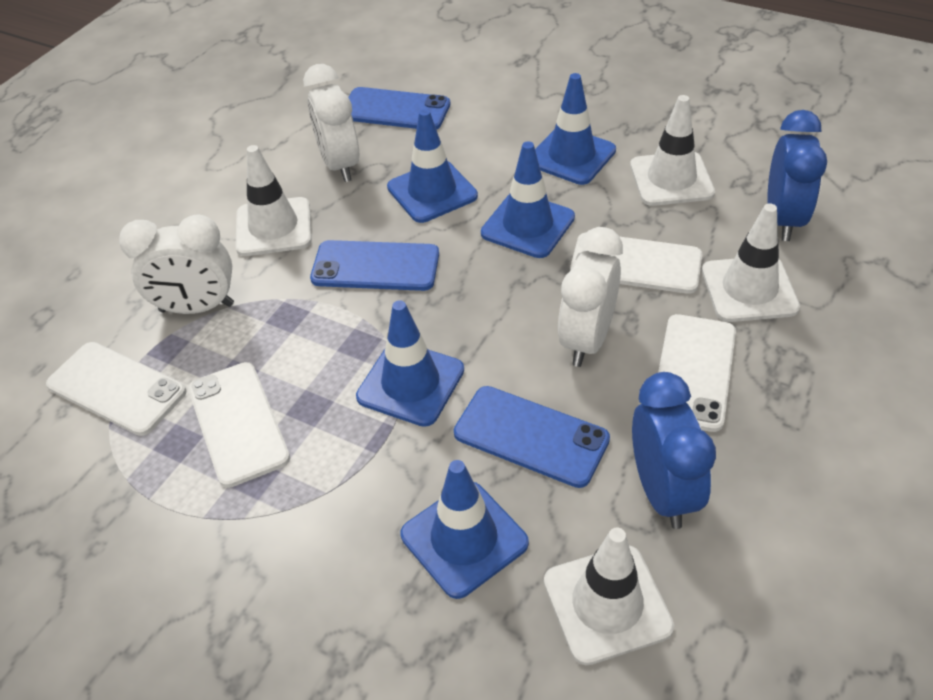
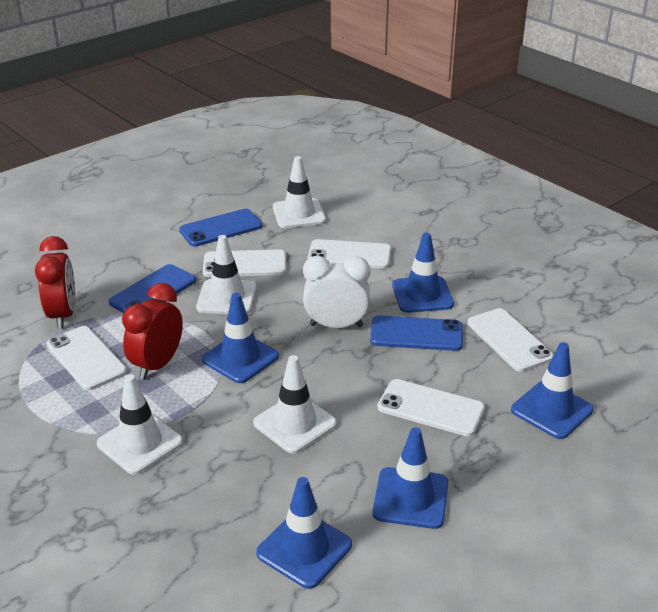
blue clock: 2 -> 0
red clock: 0 -> 2
white clock: 3 -> 1
white phone: 4 -> 5

